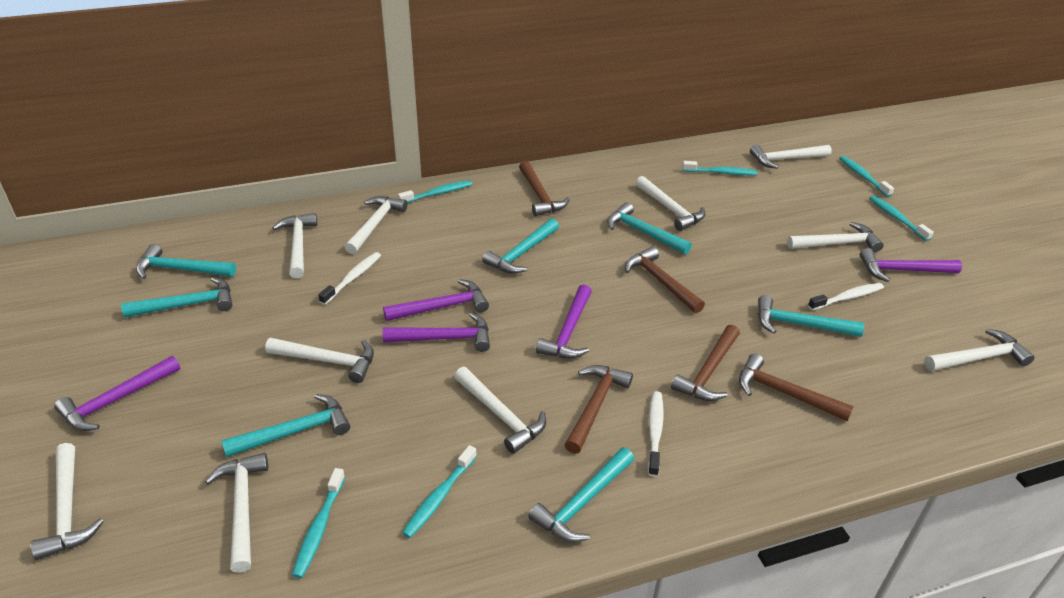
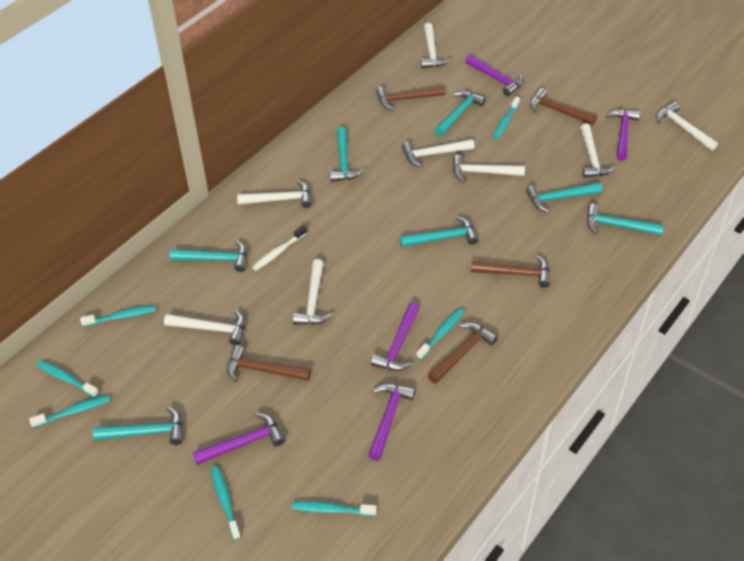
turquoise toothbrush: 6 -> 7
white hammer: 10 -> 8
white toothbrush: 3 -> 1

